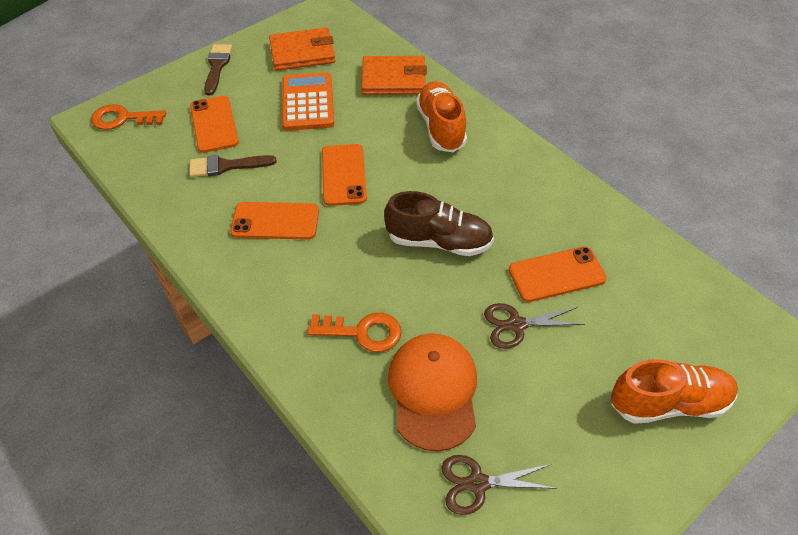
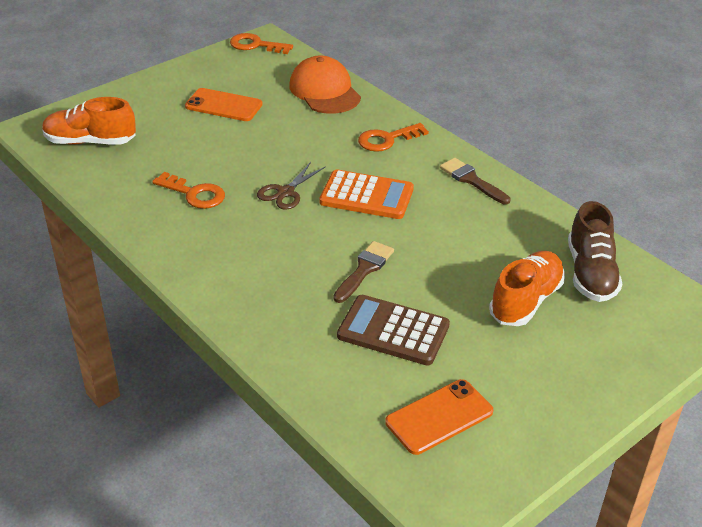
brown calculator: 0 -> 1
brown scissors: 2 -> 1
orange key: 2 -> 3
orange phone: 4 -> 2
orange wallet: 2 -> 0

